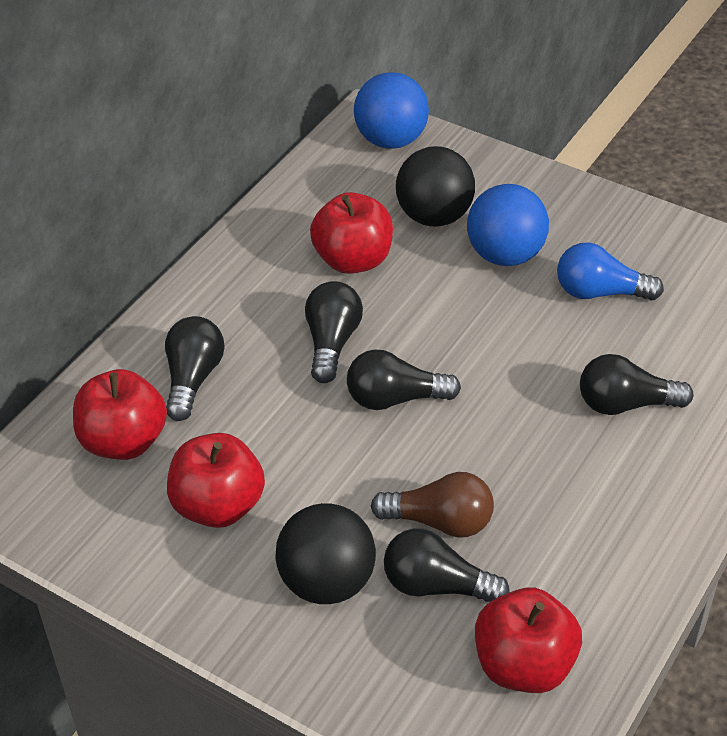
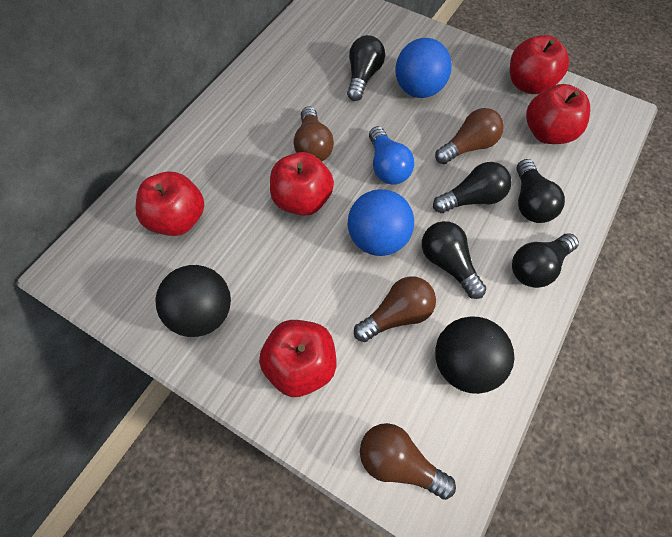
brown light bulb: 1 -> 4
red apple: 4 -> 5

